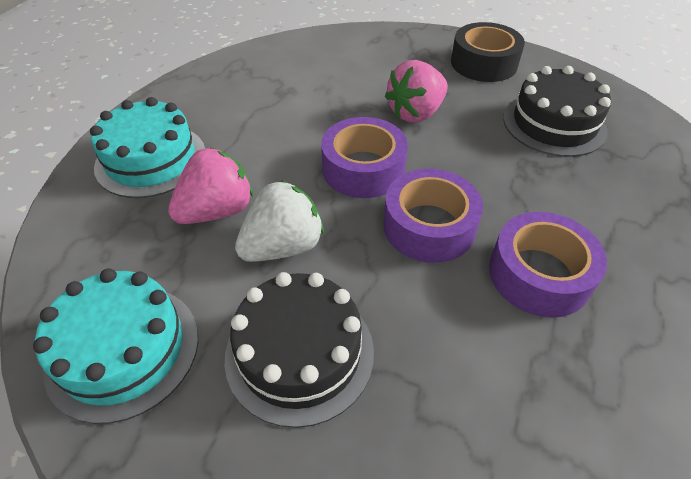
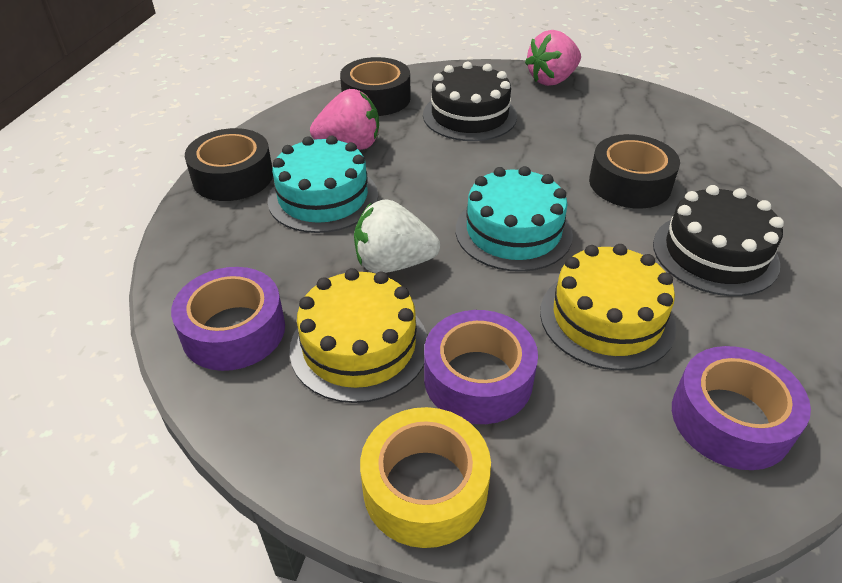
black tape: 1 -> 3
yellow cake: 0 -> 2
yellow tape: 0 -> 1

